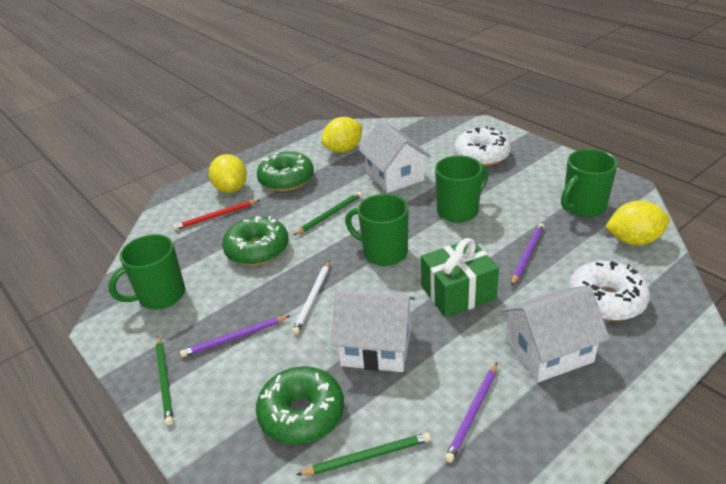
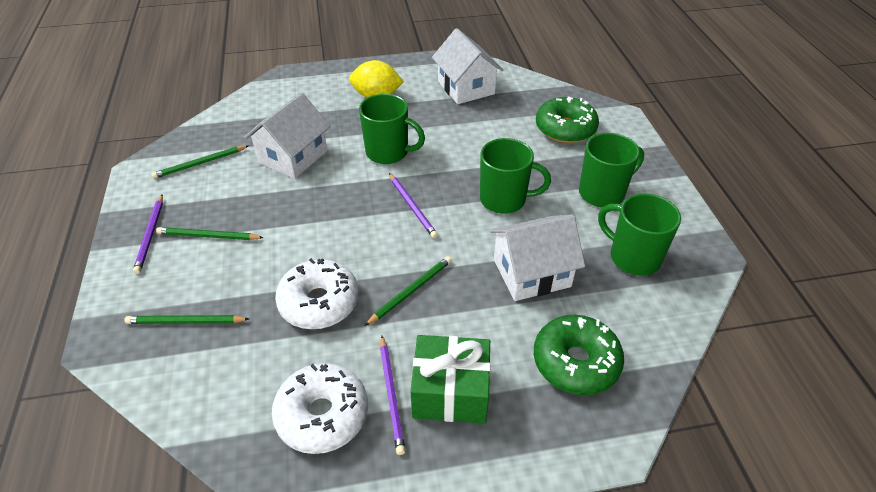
green donut: 3 -> 2
green pencil: 3 -> 4
red pencil: 1 -> 0
white pencil: 1 -> 0
yellow lemon: 3 -> 1

